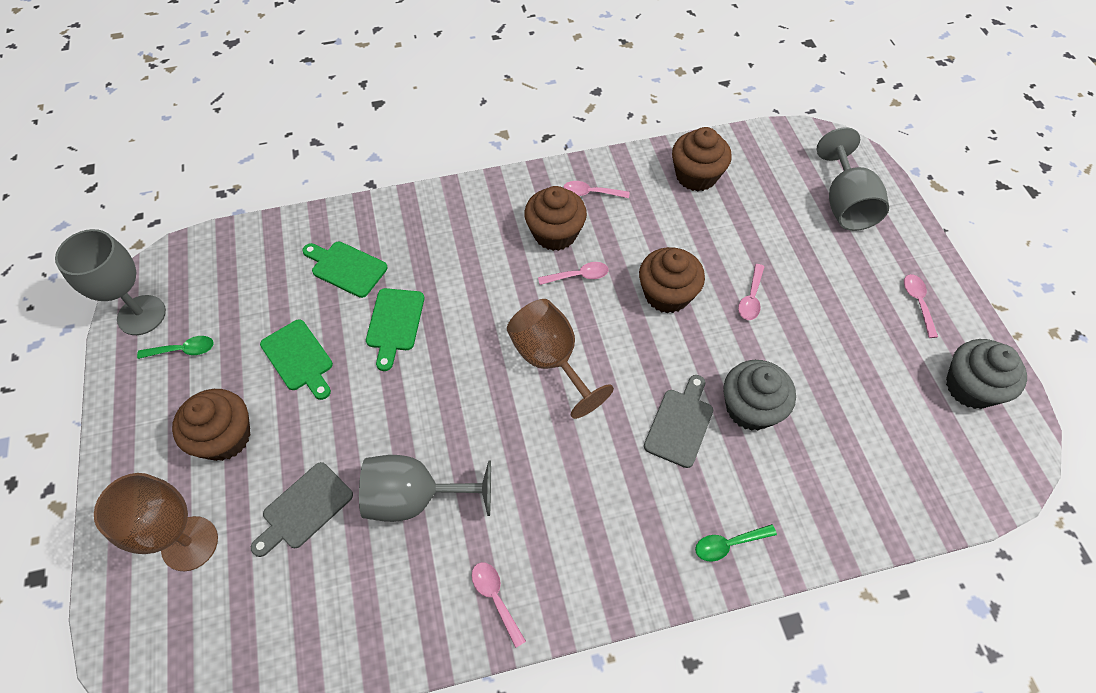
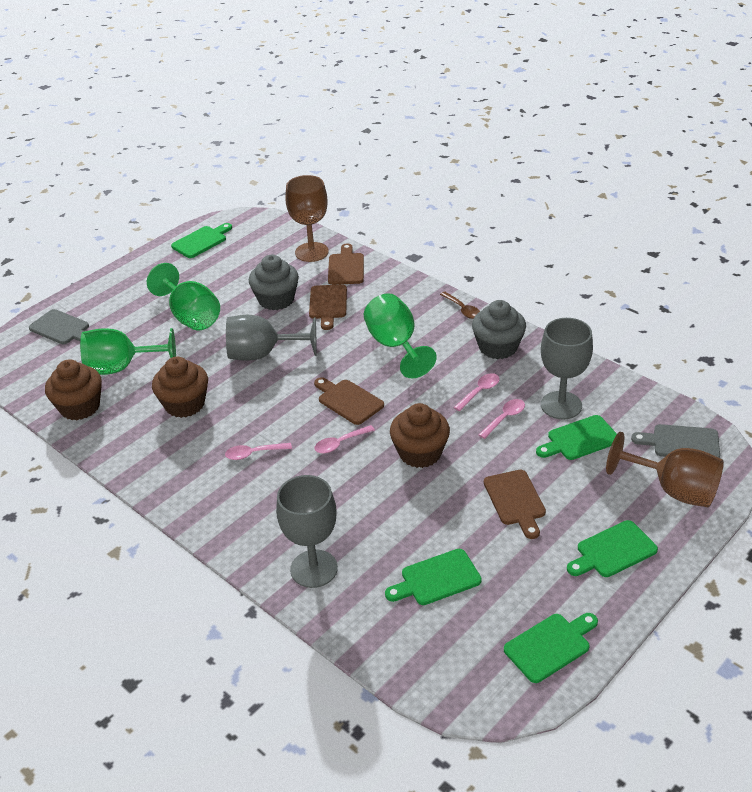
brown cupcake: 4 -> 3
brown cutting board: 0 -> 4
brown spoon: 0 -> 1
green cutting board: 3 -> 5
green goblet: 0 -> 3
green spoon: 2 -> 0
pink spoon: 5 -> 4

